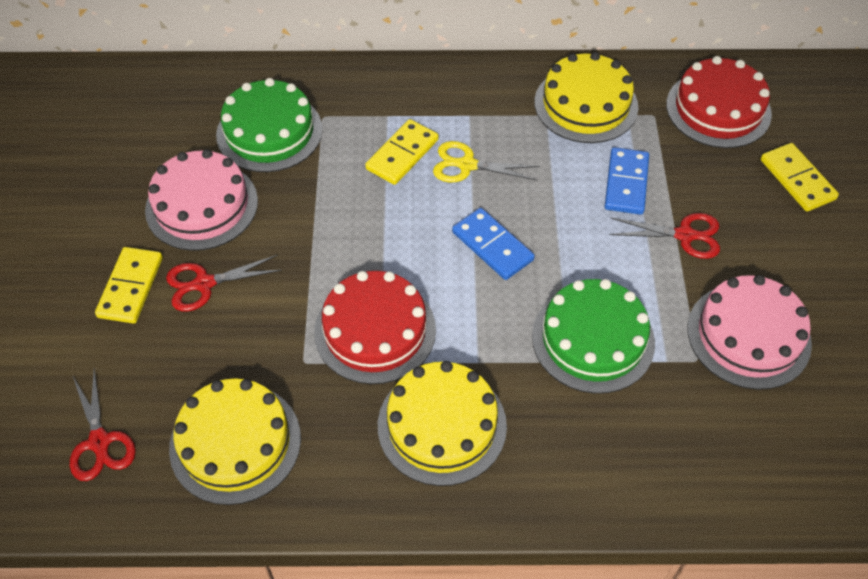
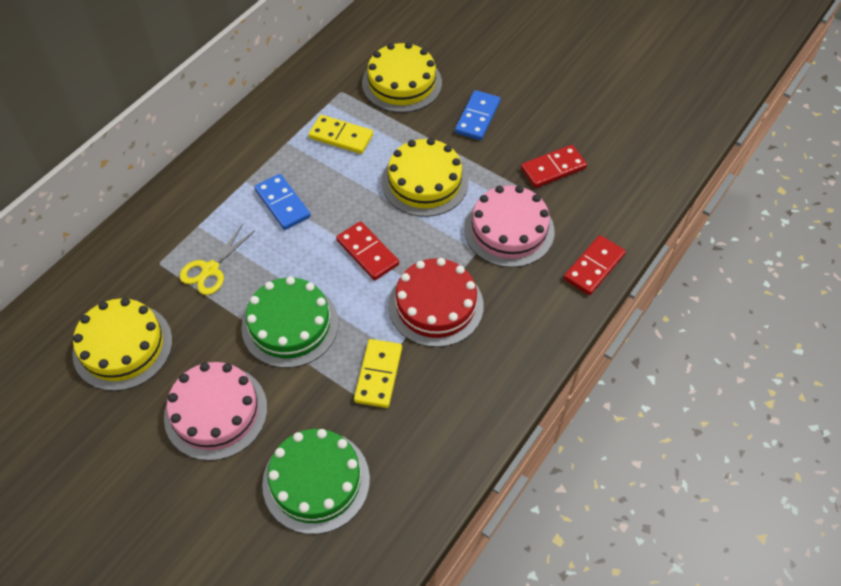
red cake: 2 -> 1
red domino: 0 -> 3
red scissors: 3 -> 0
yellow domino: 3 -> 2

